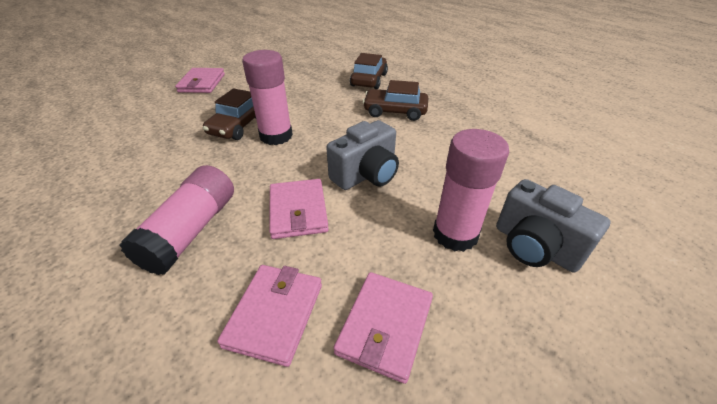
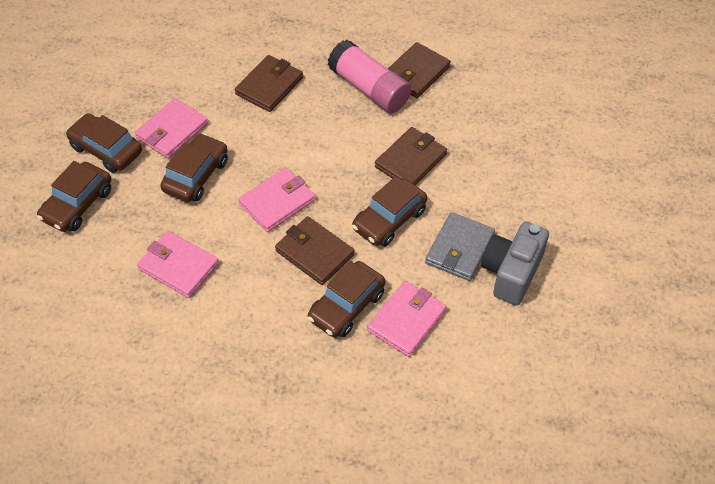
brown car: 3 -> 5
brown wallet: 0 -> 4
grey camera: 2 -> 1
grey wallet: 0 -> 1
pink glue stick: 3 -> 1

